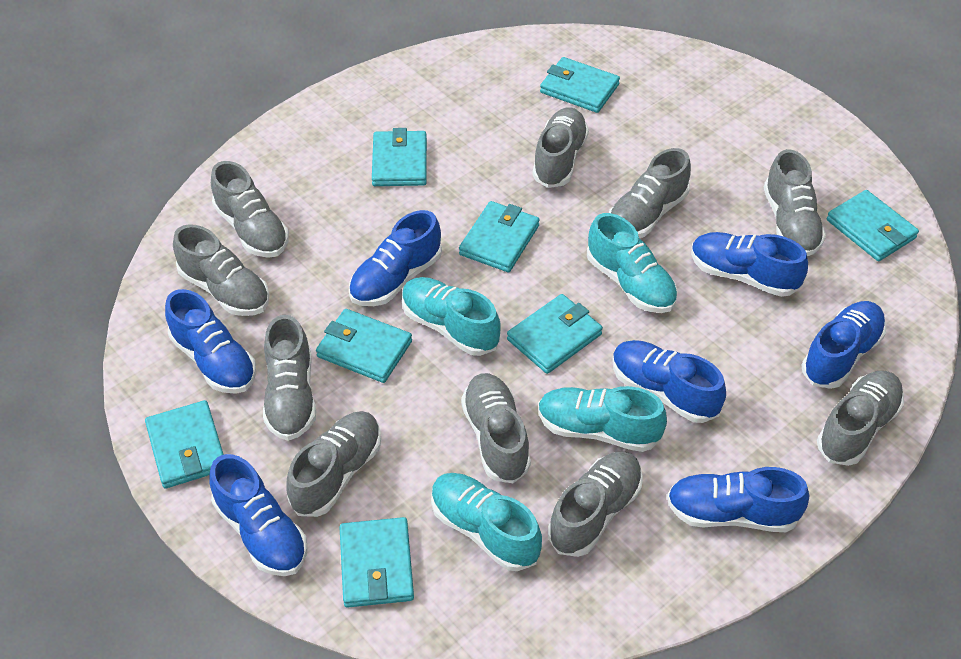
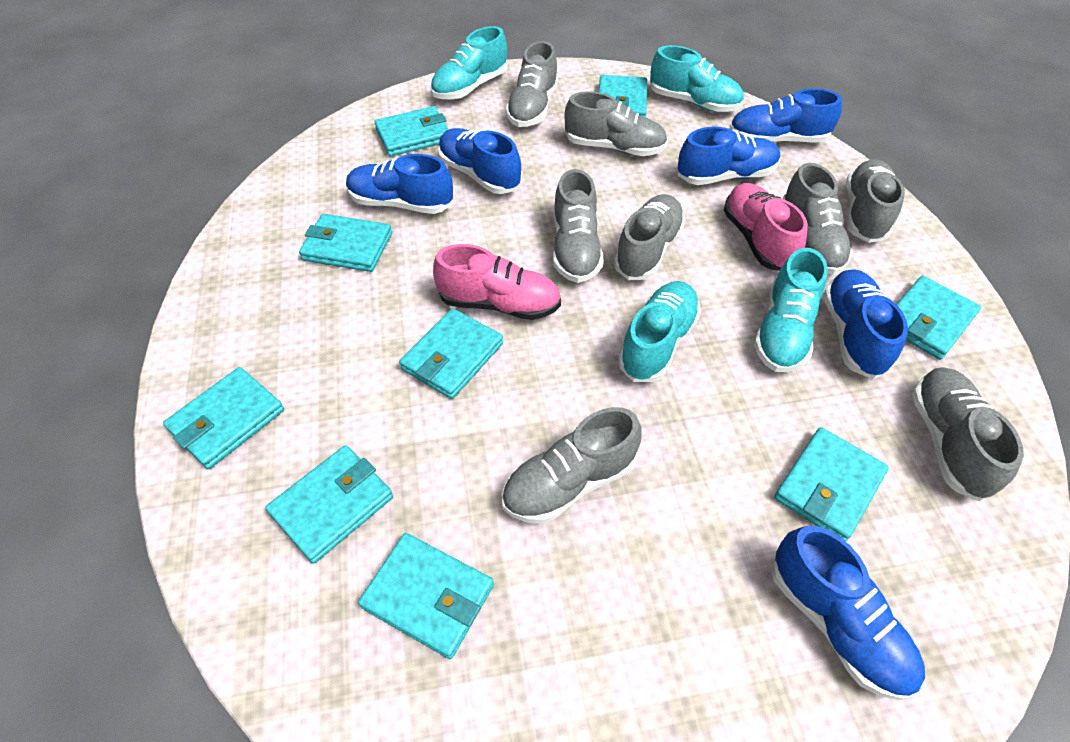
blue shoe: 7 -> 6
grey shoe: 10 -> 8
pink shoe: 0 -> 2
turquoise wallet: 8 -> 9

